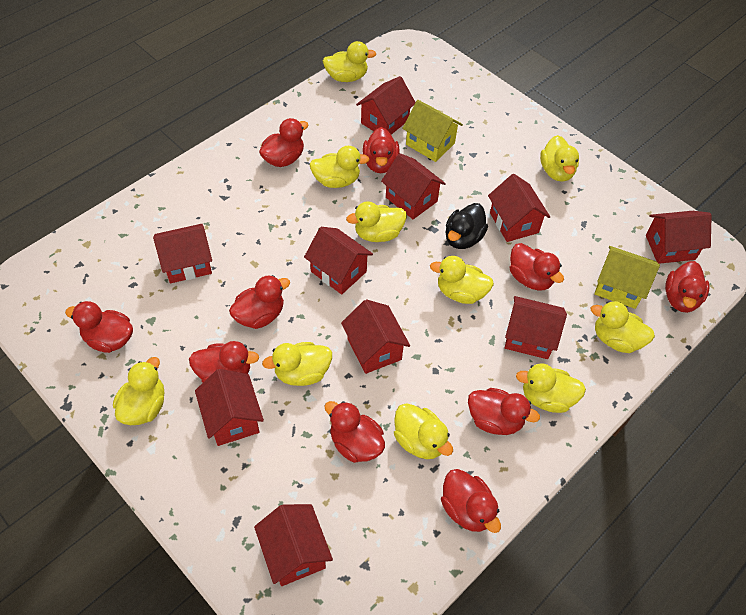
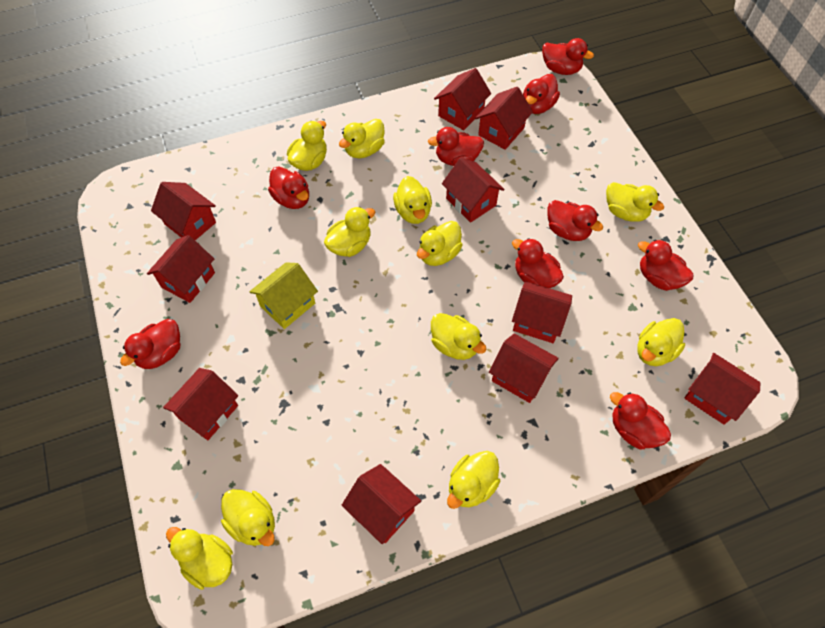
black duck: 1 -> 0
red duck: 10 -> 9
yellow duck: 10 -> 11
yellow house: 2 -> 1

